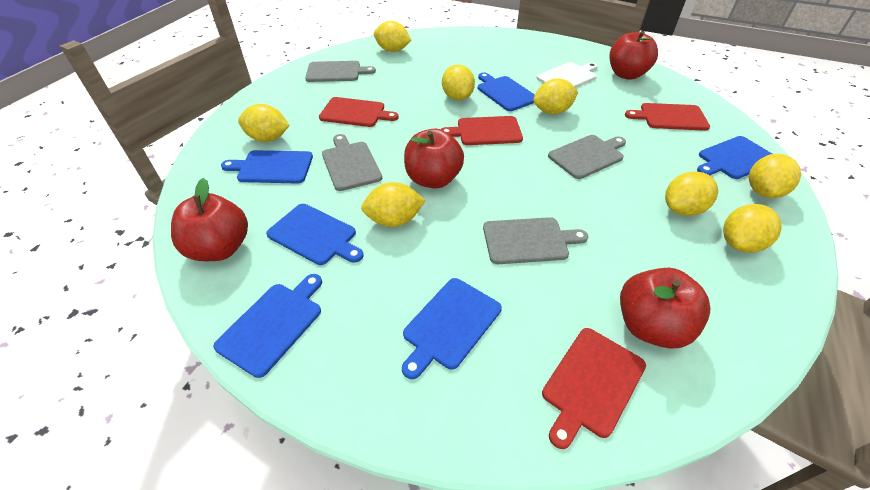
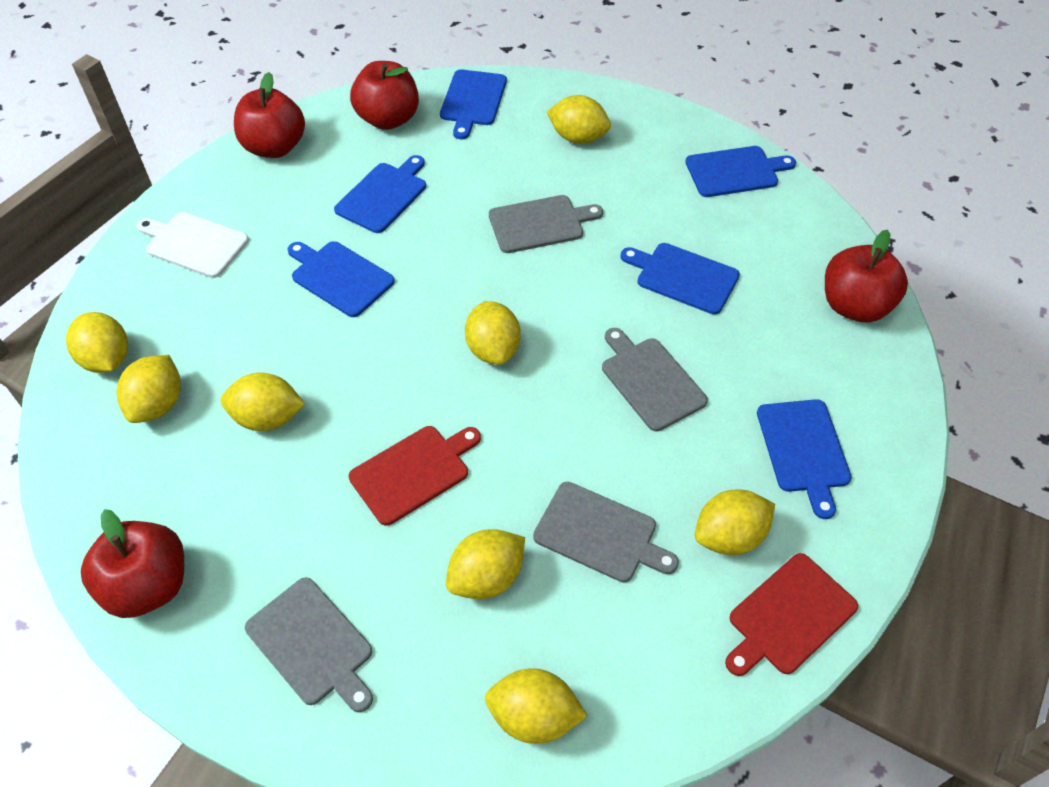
red cutting board: 4 -> 2

